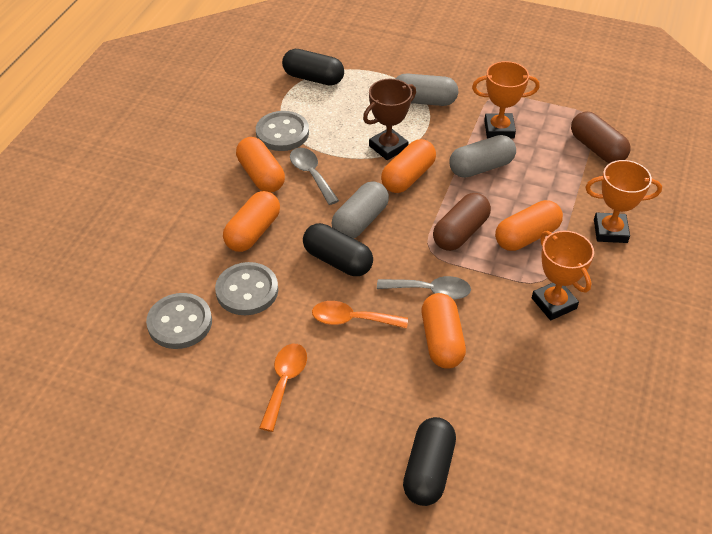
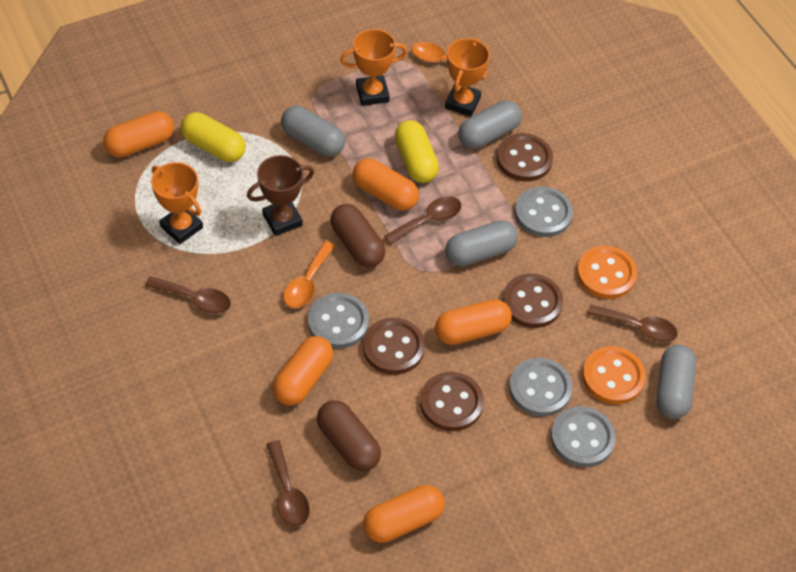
black capsule: 3 -> 0
brown button: 0 -> 4
brown spoon: 0 -> 4
grey button: 3 -> 4
grey capsule: 3 -> 4
grey spoon: 2 -> 0
orange button: 0 -> 2
yellow capsule: 0 -> 2

